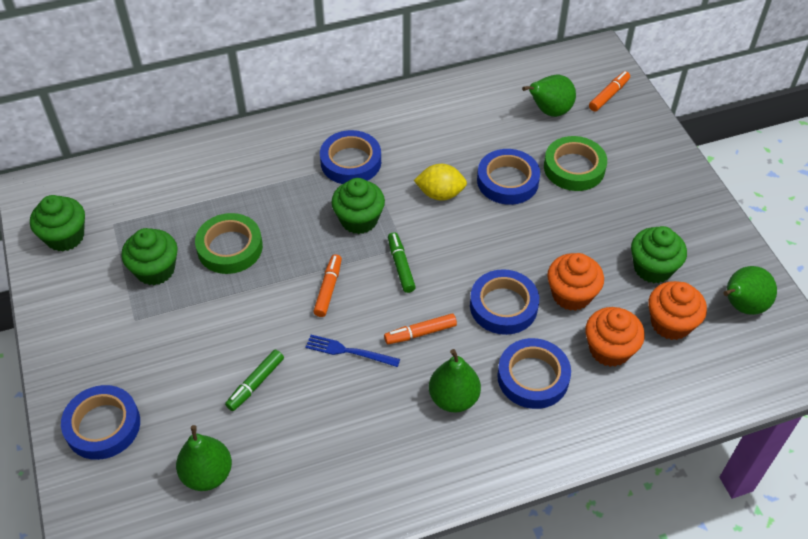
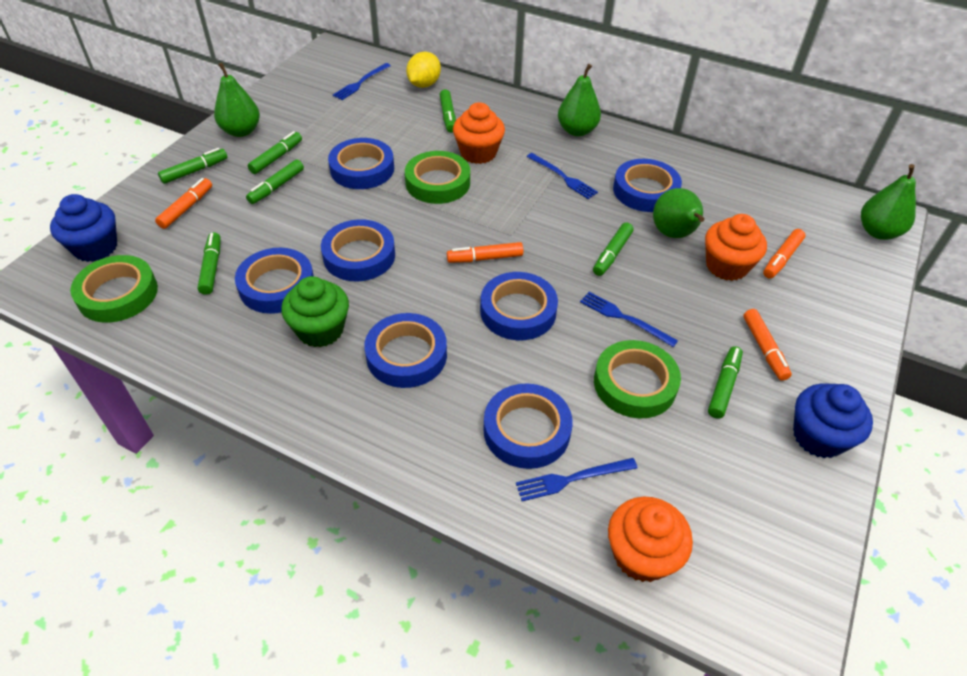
blue cupcake: 0 -> 2
blue fork: 1 -> 4
blue tape: 5 -> 7
green cupcake: 4 -> 1
green marker: 2 -> 7
green tape: 2 -> 3
orange marker: 3 -> 4

